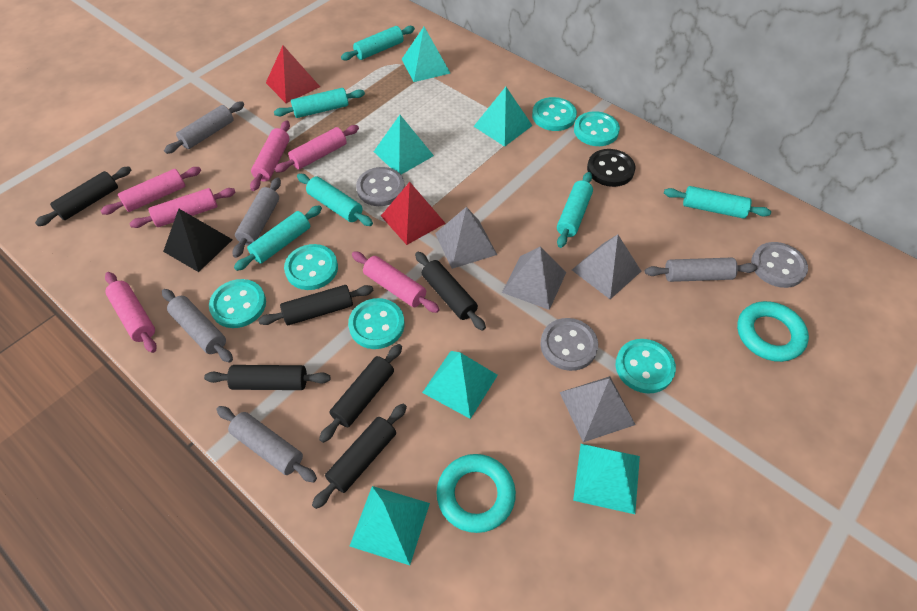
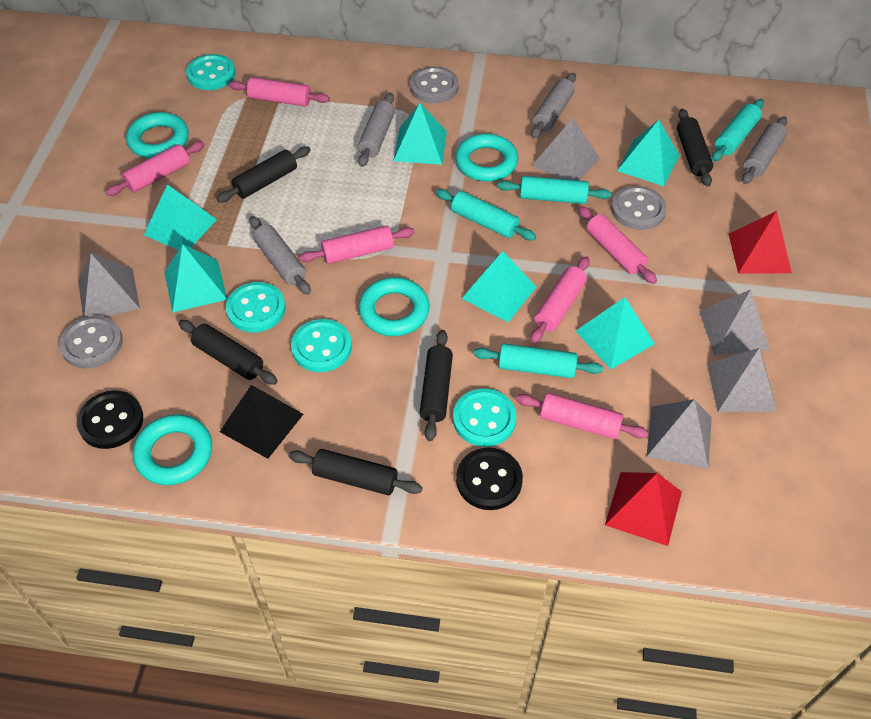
black button: 1 -> 2
black rolling pin: 6 -> 5
grey pyramid: 4 -> 5
grey rolling pin: 5 -> 4
turquoise button: 6 -> 4
turquoise ring: 2 -> 4
turquoise rolling pin: 6 -> 4

